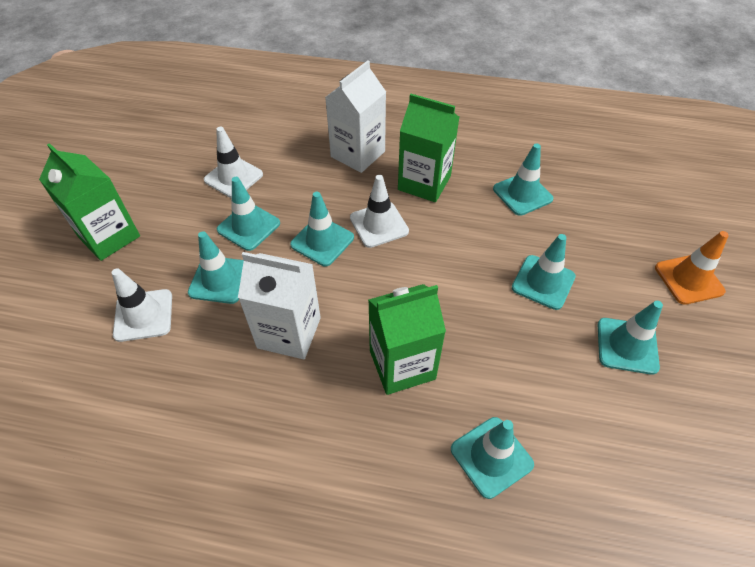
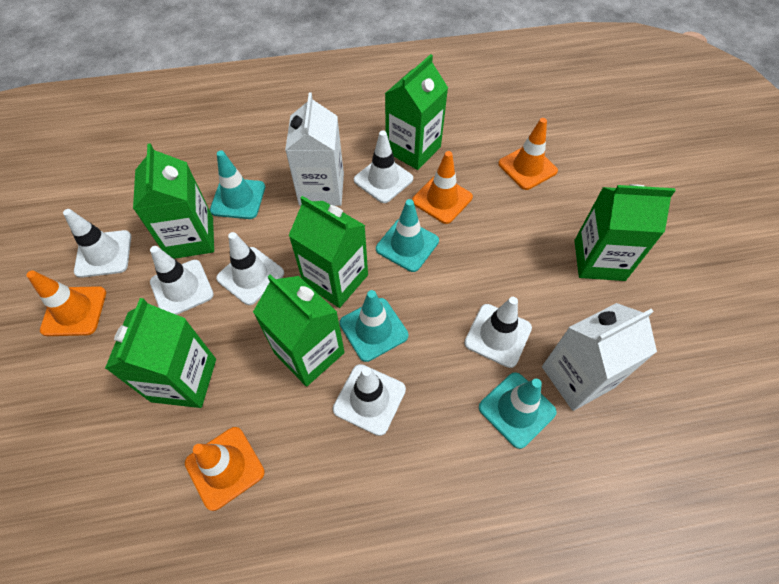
green carton: 3 -> 6
orange traffic cone: 1 -> 4
turquoise traffic cone: 7 -> 4
white traffic cone: 3 -> 6

